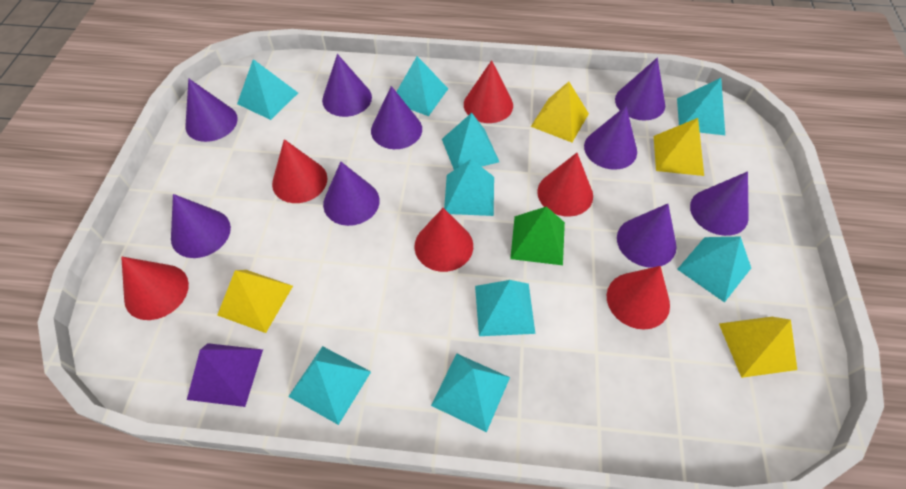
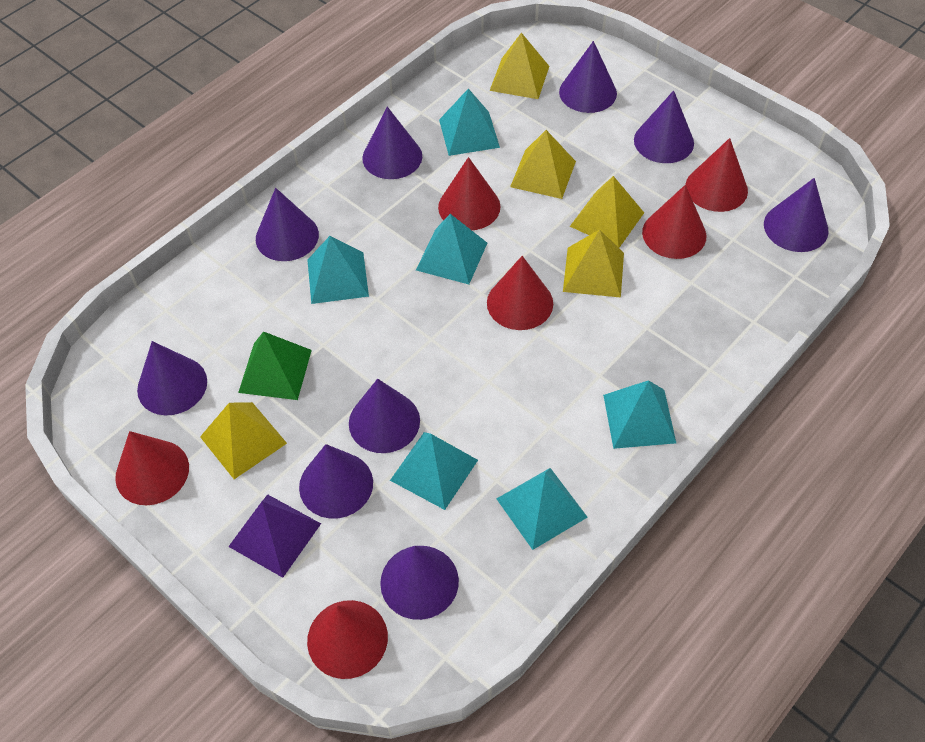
turquoise pyramid: 9 -> 6
yellow pyramid: 4 -> 5

